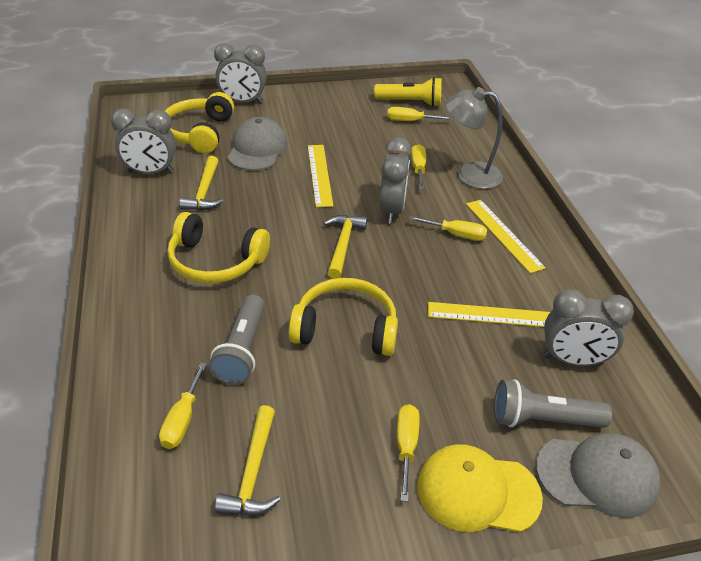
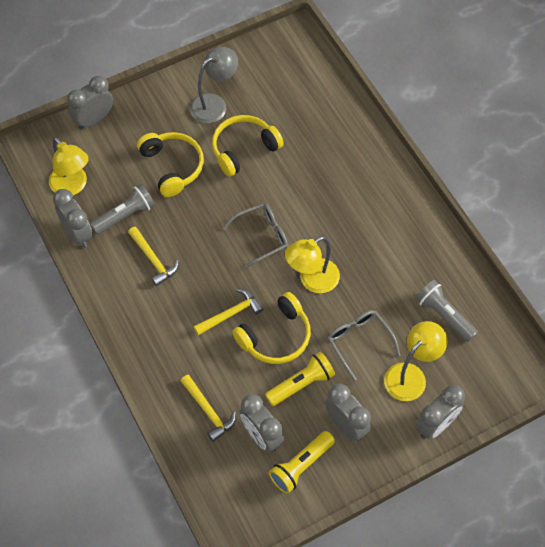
grey cap: 2 -> 0
grey clock: 4 -> 5
grey glasses: 0 -> 2
yellow cap: 1 -> 0
yellow flashlight: 1 -> 2
yellow lamp: 0 -> 3
yellow ruler: 3 -> 0
yellow screwdriver: 5 -> 0

